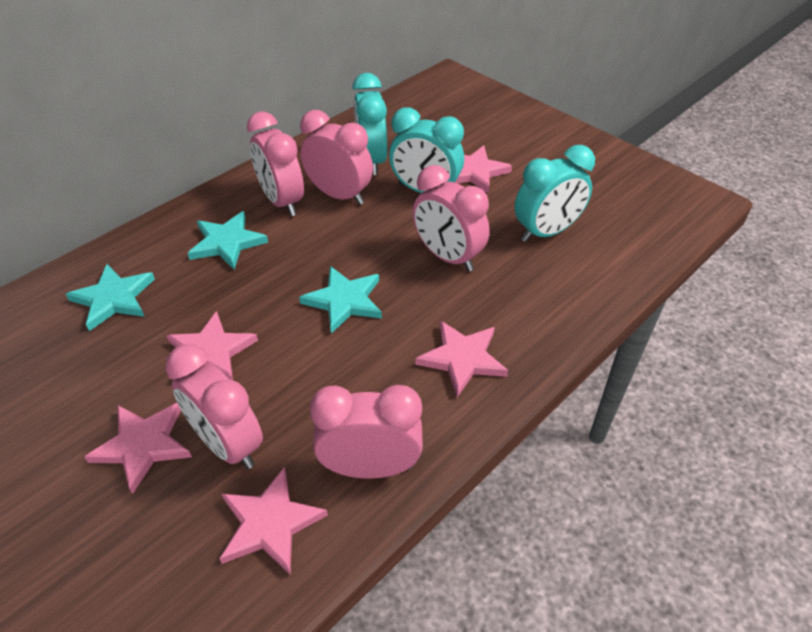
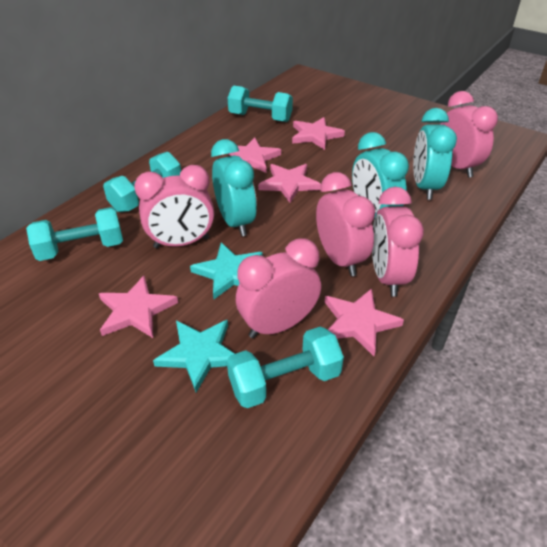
turquoise dumbbell: 0 -> 4
turquoise star: 3 -> 2

